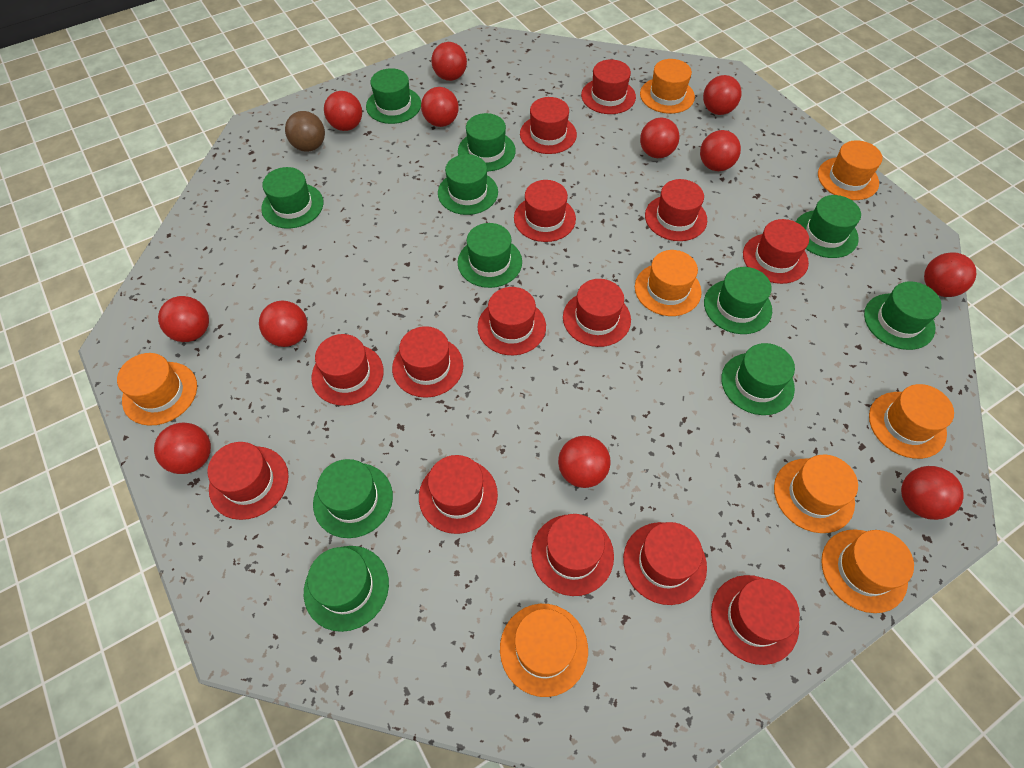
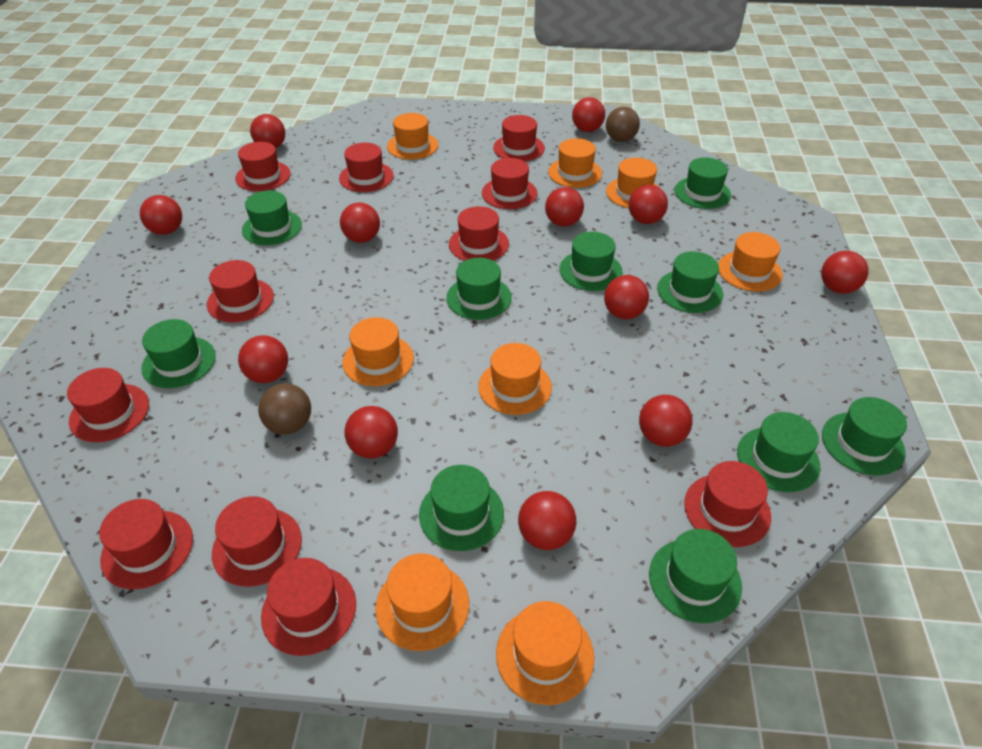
brown ball: 1 -> 2
green hat: 11 -> 10
red hat: 14 -> 11

